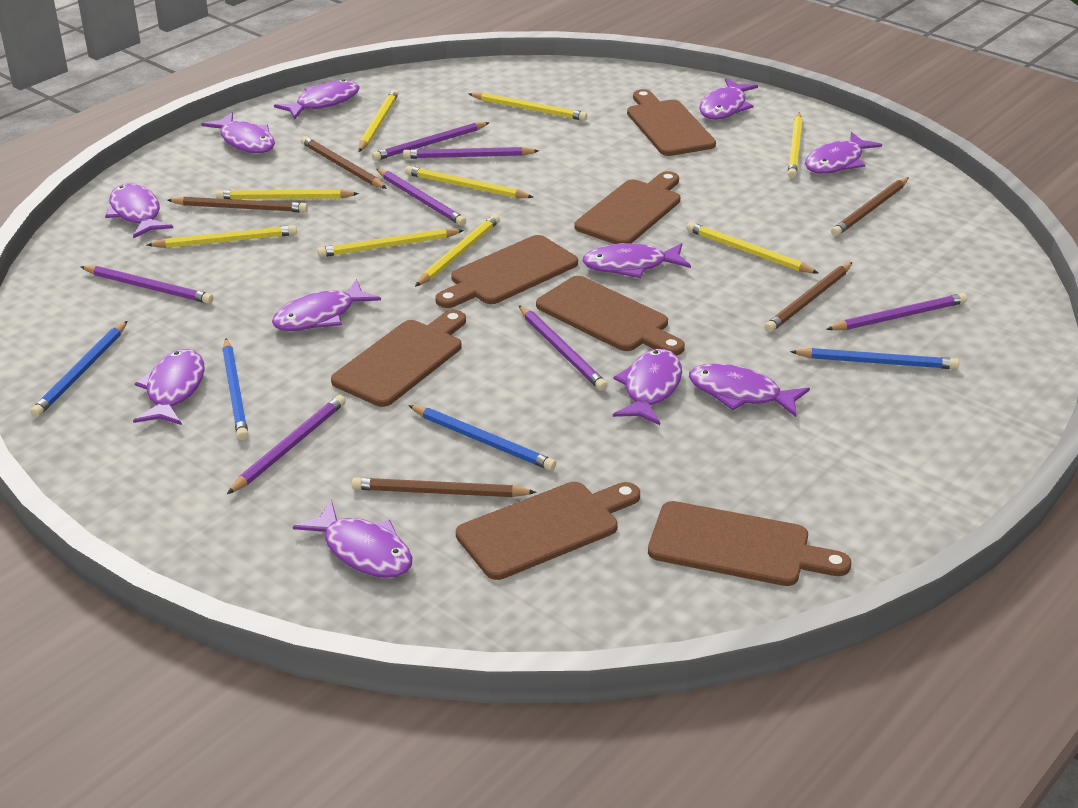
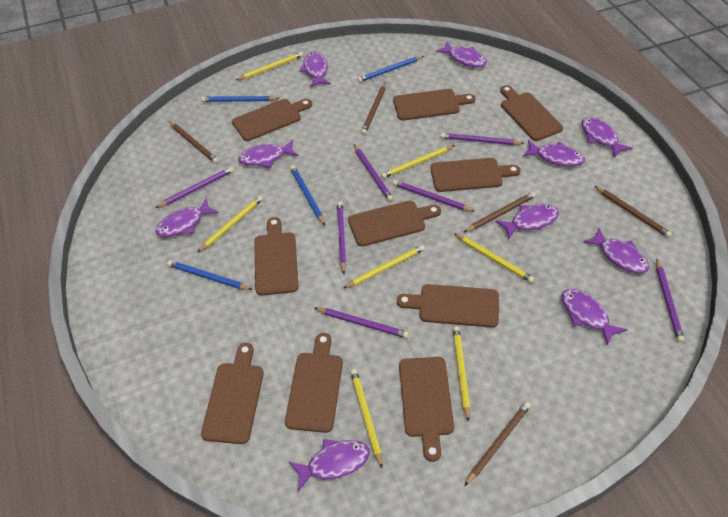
brown cutting board: 7 -> 10
purple fish: 11 -> 10
yellow pencil: 9 -> 7

